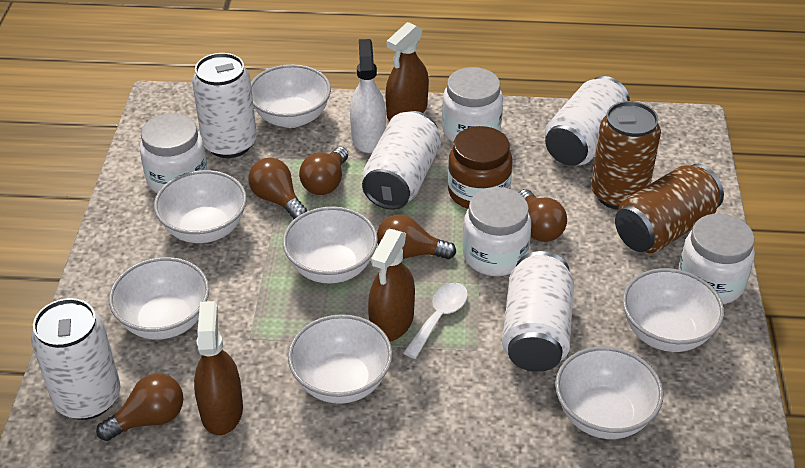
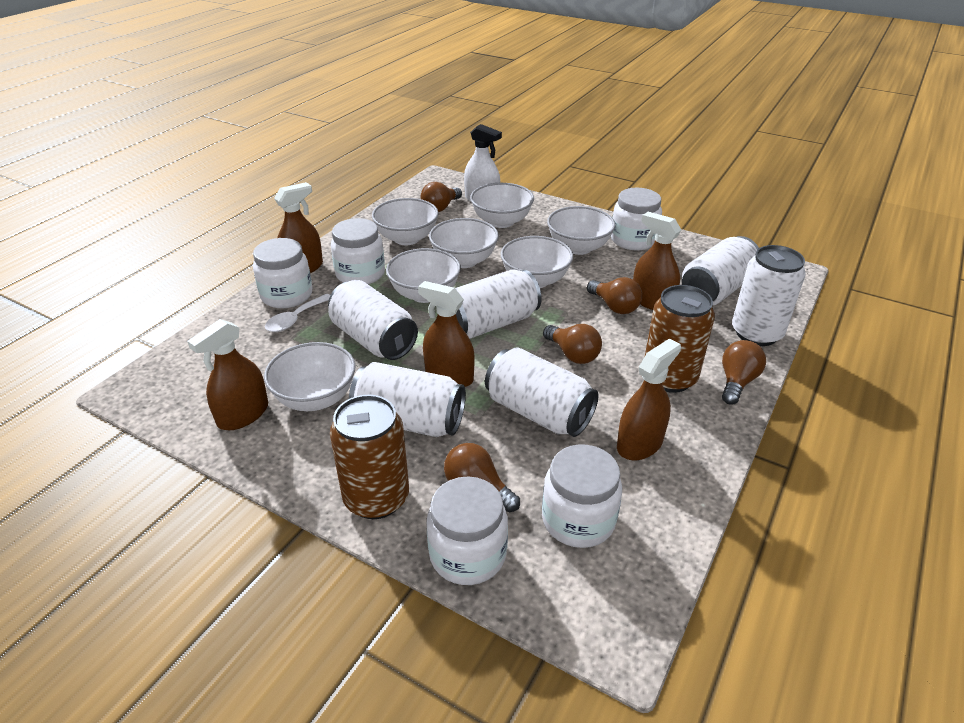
brown jar: 1 -> 0
brown spray bottle: 3 -> 5
white can: 5 -> 6
white jar: 4 -> 5

